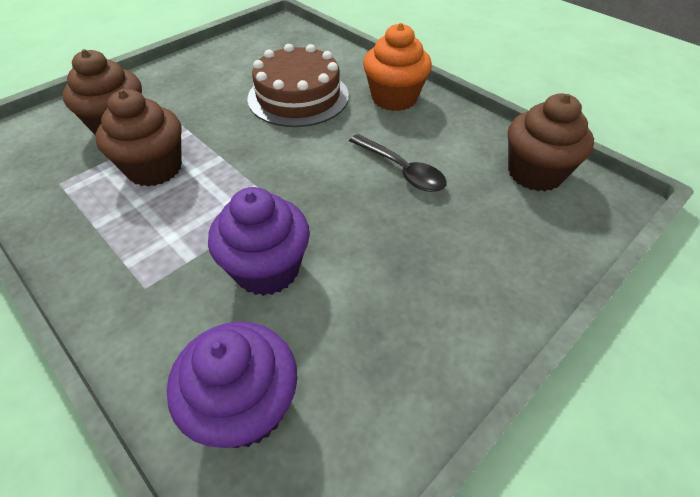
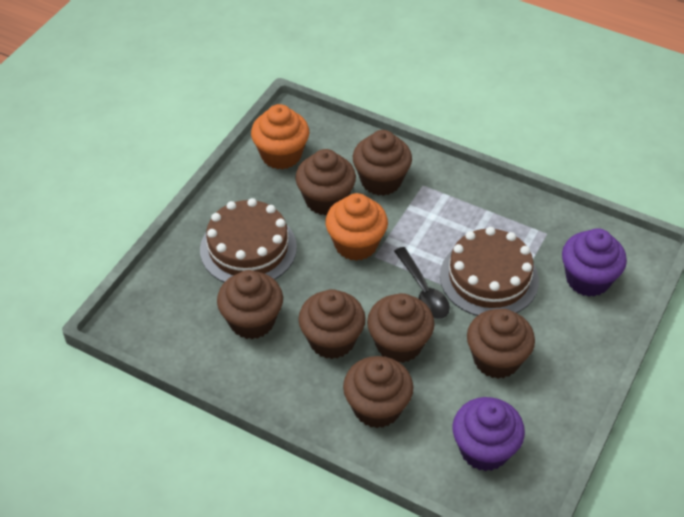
brown cake: 1 -> 2
brown cupcake: 3 -> 7
orange cupcake: 1 -> 2

